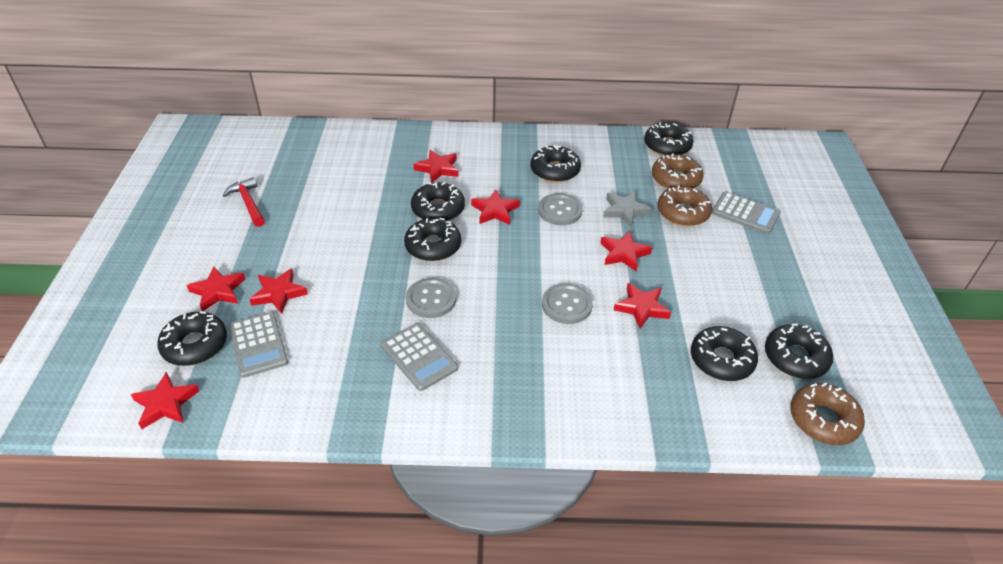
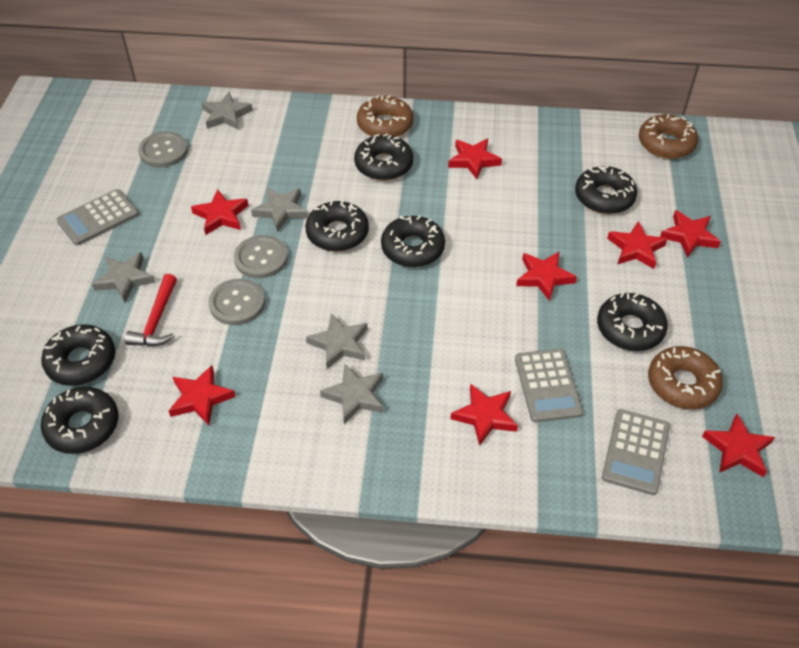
grey star: 1 -> 5
red star: 7 -> 8

